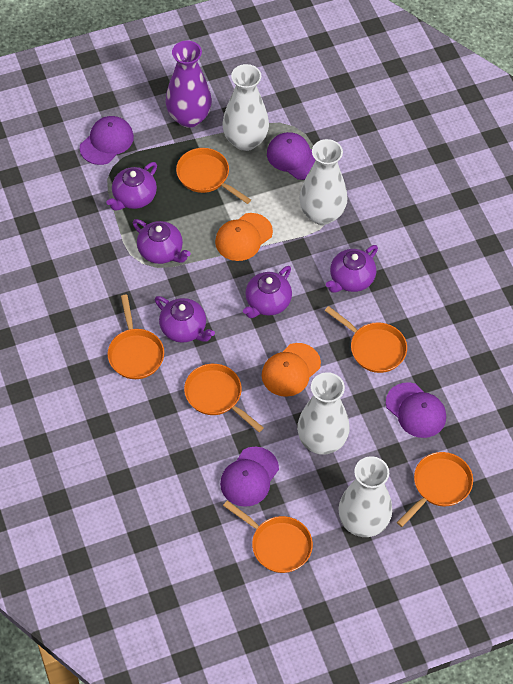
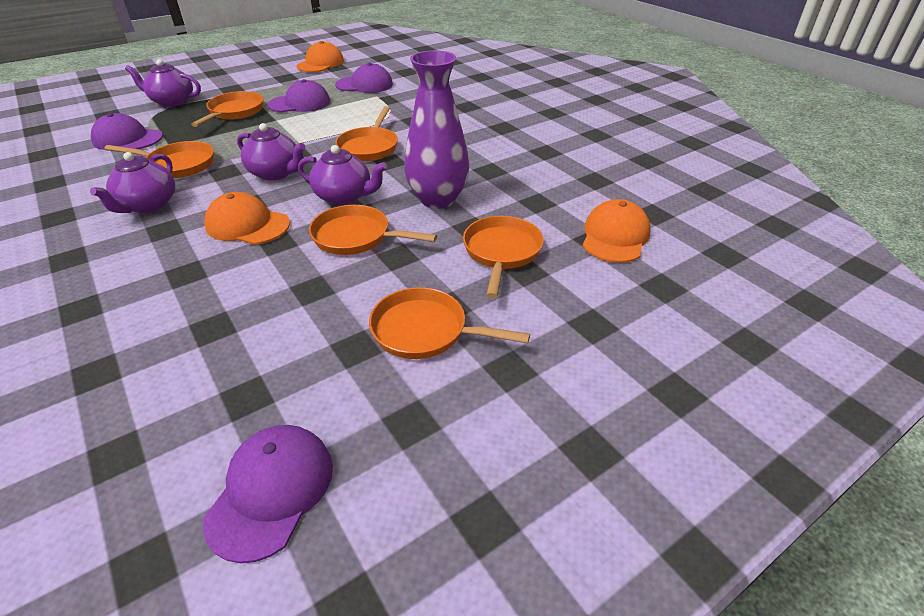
orange cap: 2 -> 3
purple teapot: 5 -> 4
white vase: 4 -> 0

